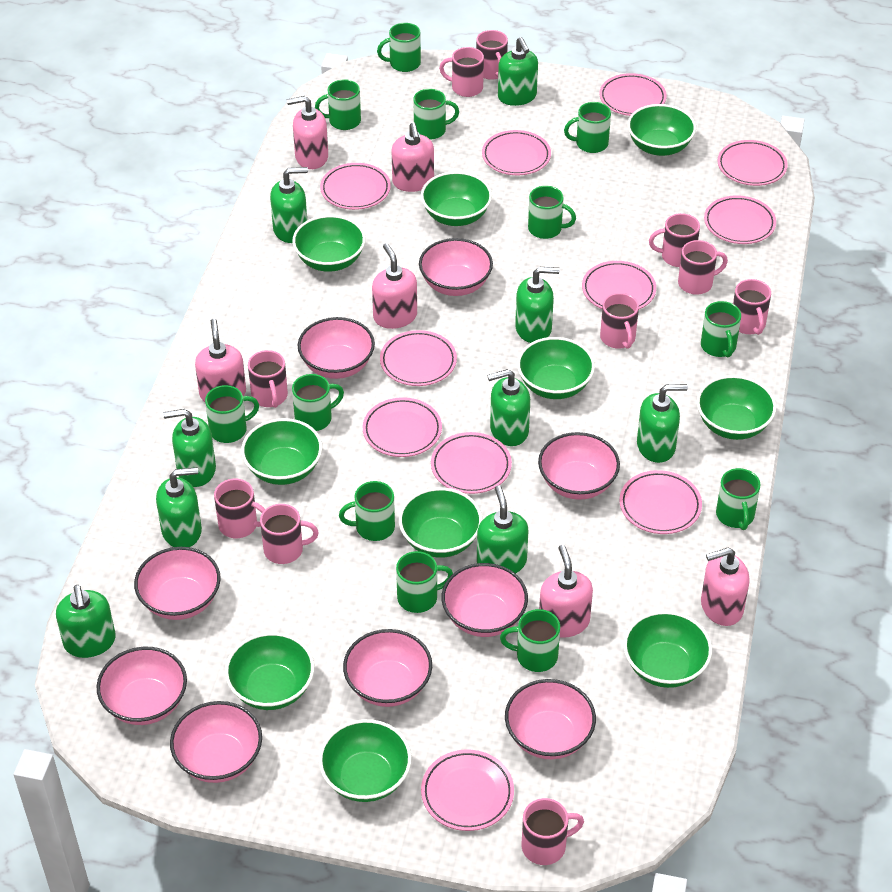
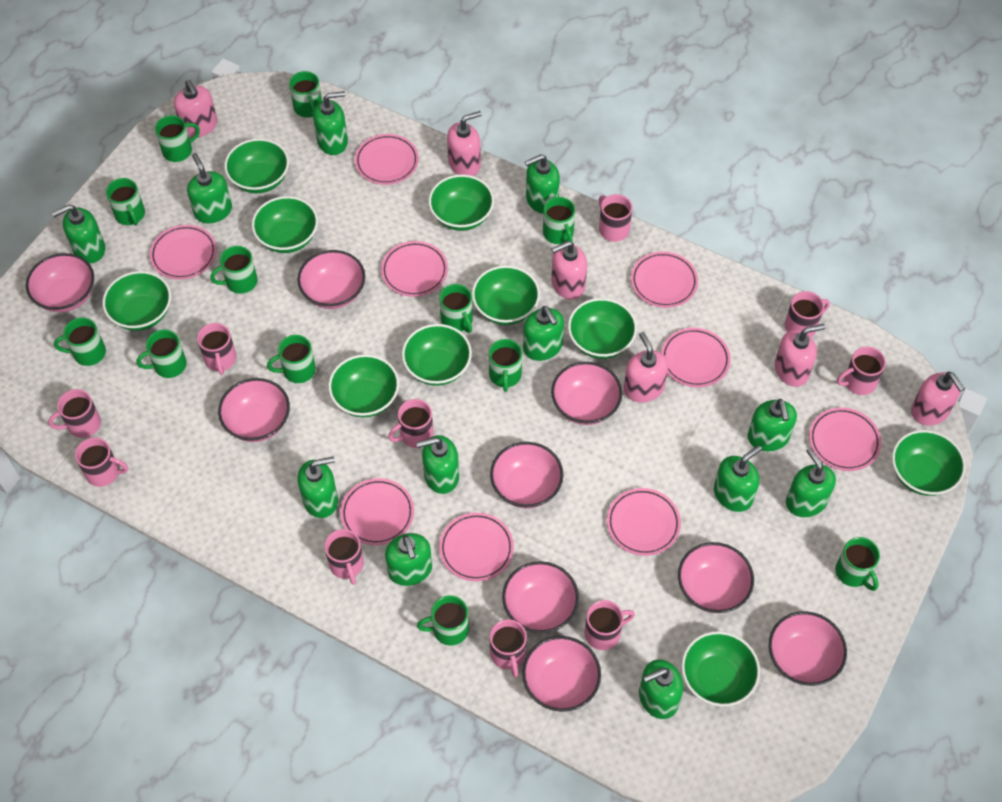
green soap dispenser: 9 -> 12
pink plate: 11 -> 9

